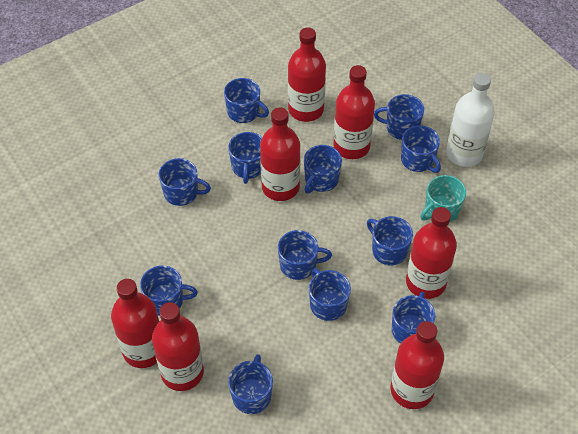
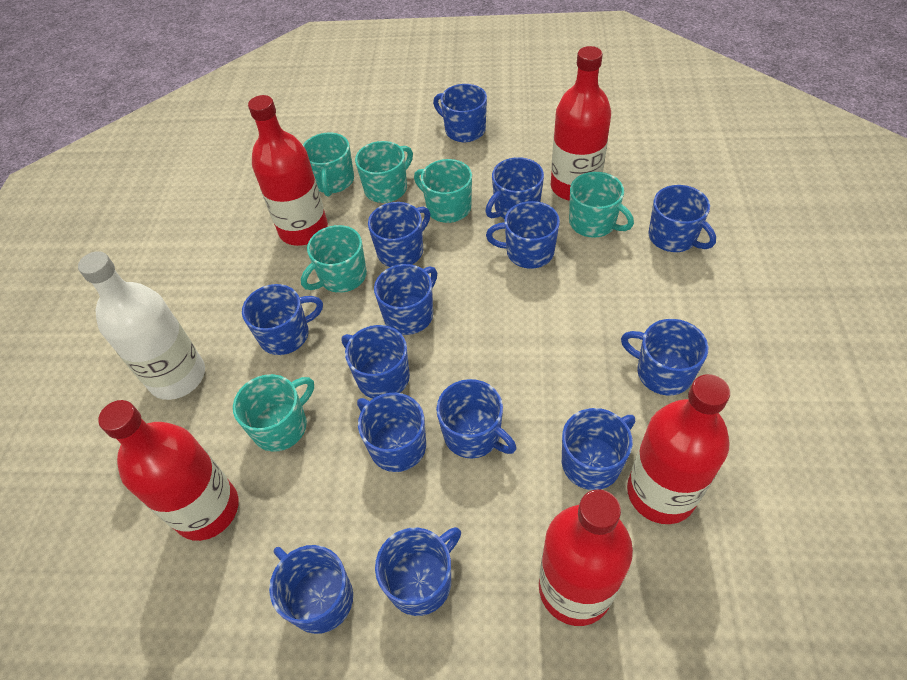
blue mug: 12 -> 14
red bottle: 7 -> 5
turquoise mug: 1 -> 6

